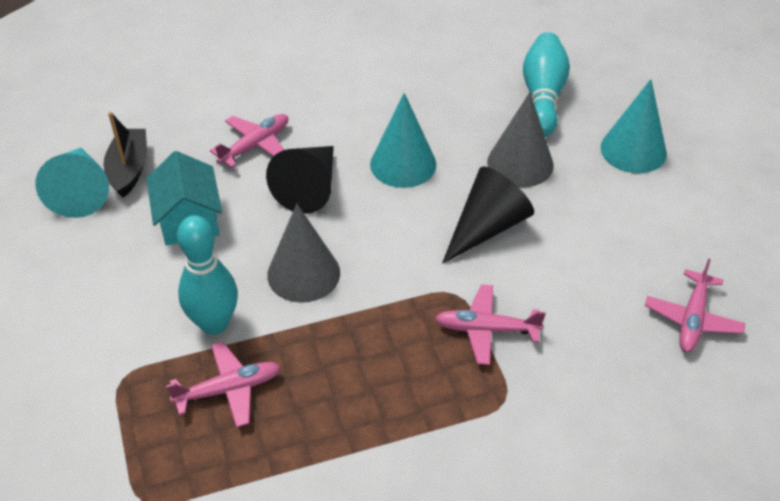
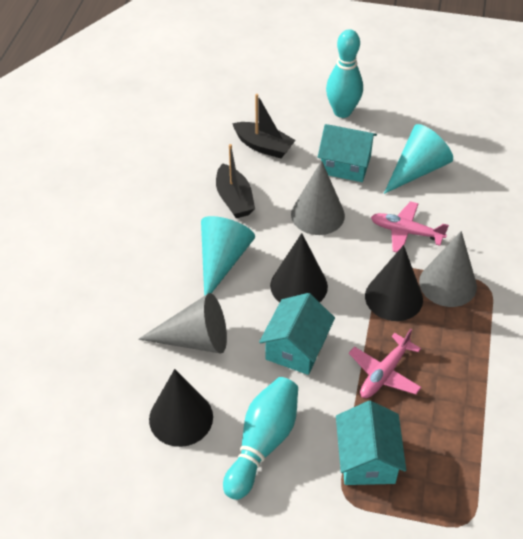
black boat: 1 -> 2
black cone: 2 -> 3
grey cone: 2 -> 3
pink plane: 4 -> 2
turquoise cone: 3 -> 2
turquoise house: 1 -> 3

